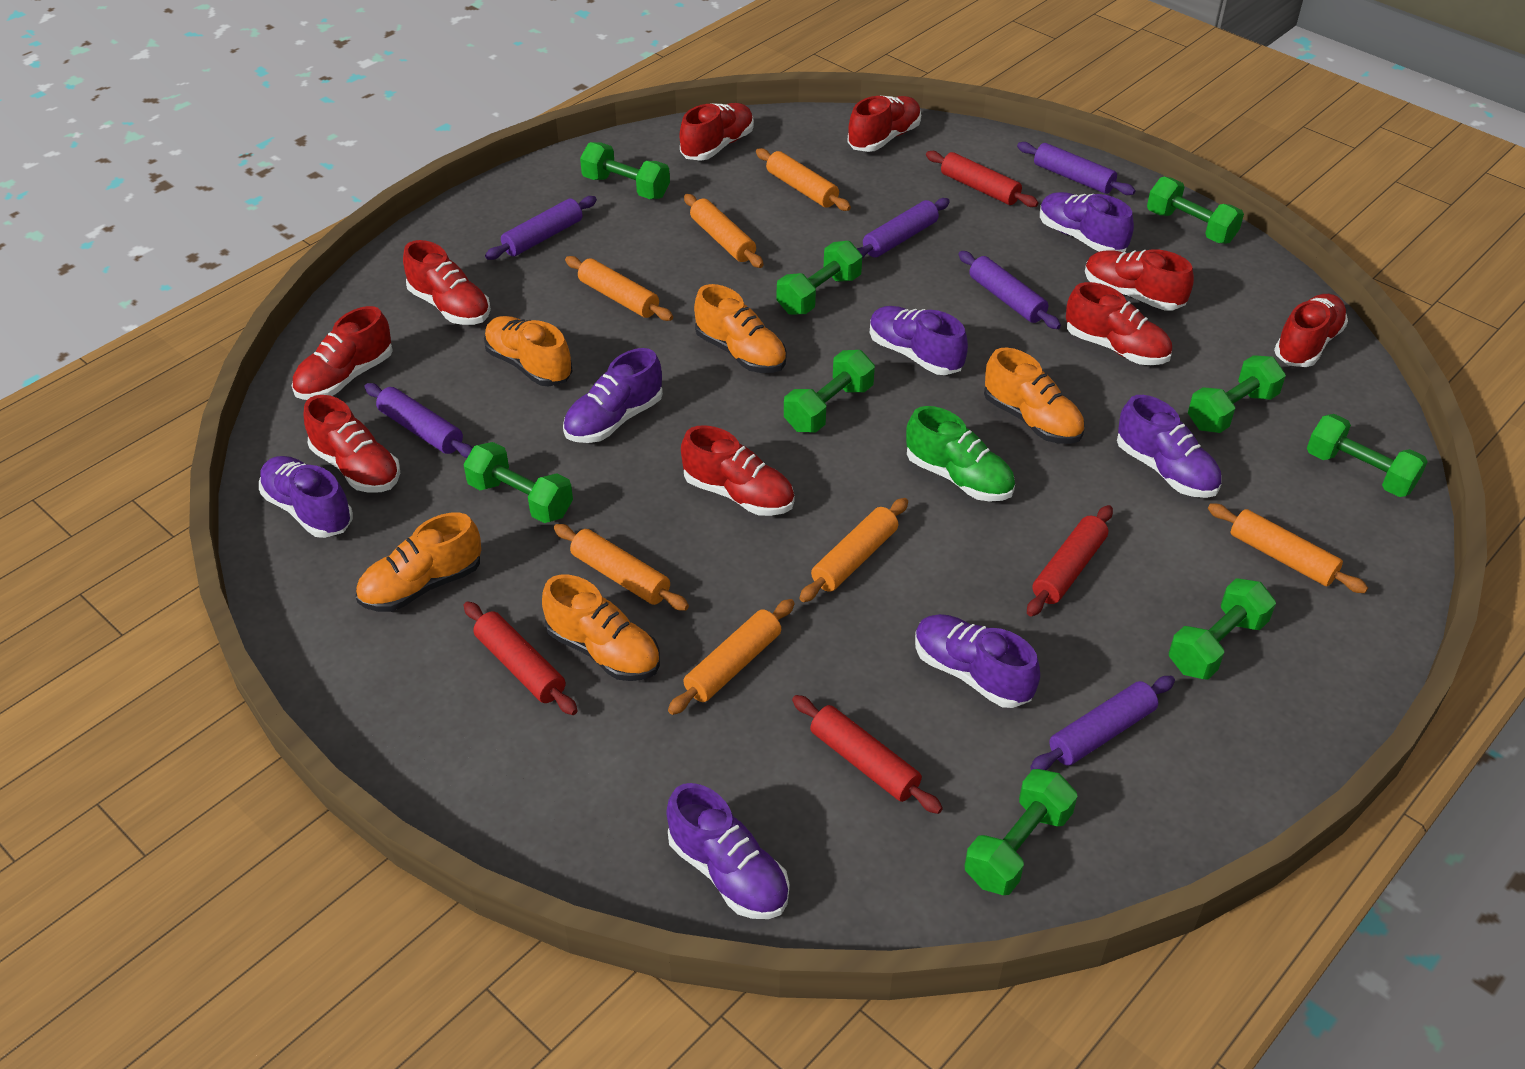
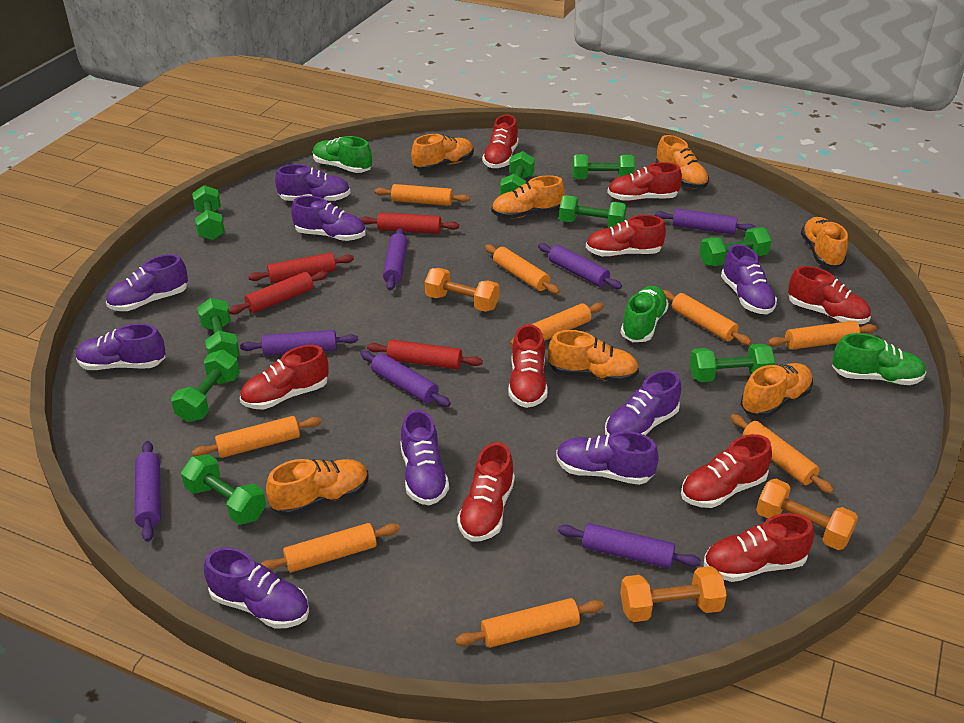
green shoe: 1 -> 3
orange dumbbell: 0 -> 3
orange rolling pin: 7 -> 9
orange shoe: 5 -> 7
purple rolling pin: 6 -> 7
purple shoe: 7 -> 9

